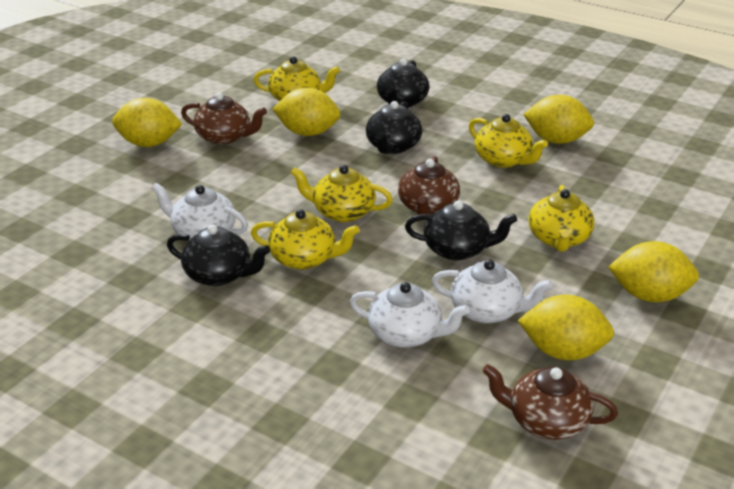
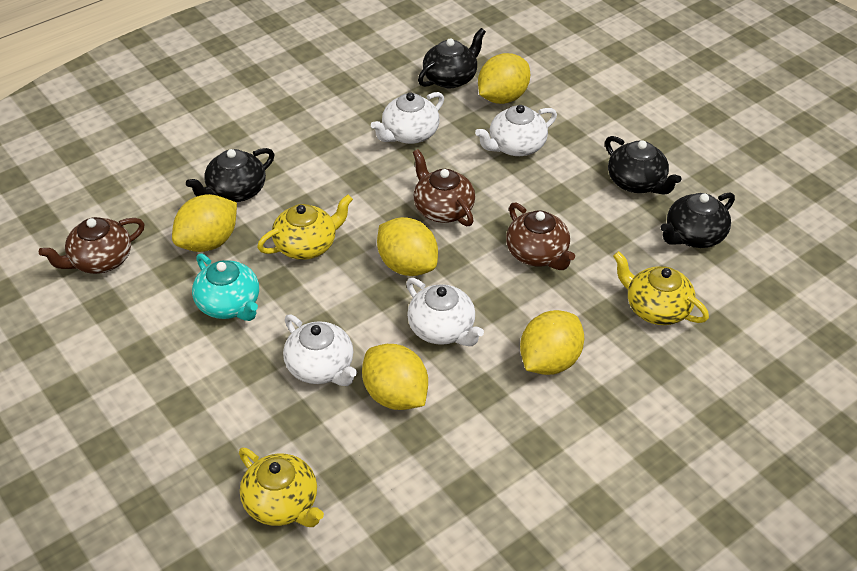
turquoise teapot: 0 -> 1
white teapot: 3 -> 4
yellow teapot: 5 -> 3

